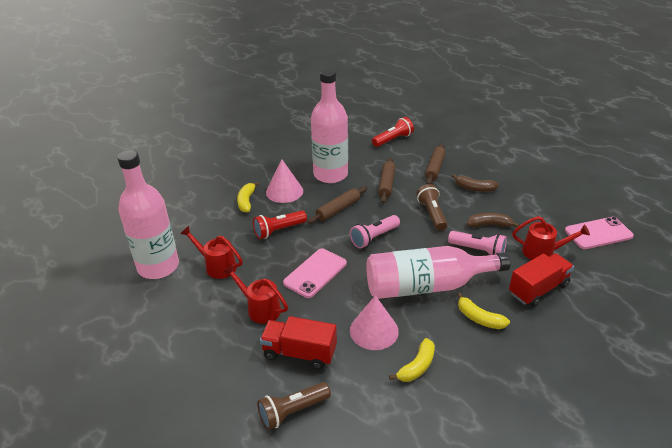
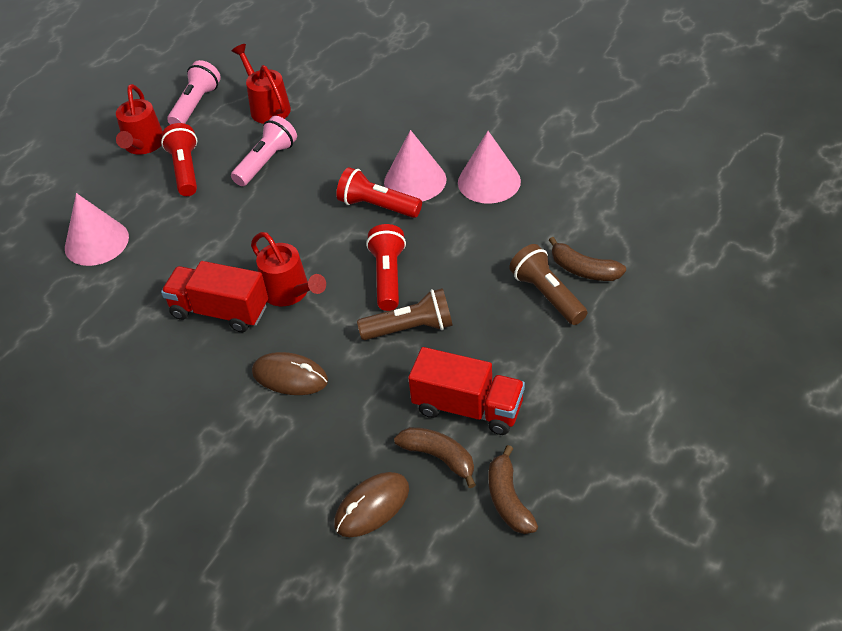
brown banana: 2 -> 3
brown mouse: 0 -> 2
brown rolling pin: 3 -> 0
pink bottle: 3 -> 0
pink cone: 2 -> 3
pink phone: 2 -> 0
red flashlight: 2 -> 3
yellow banana: 3 -> 0

